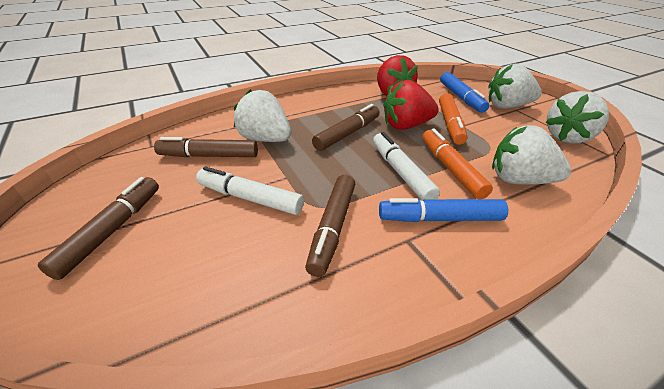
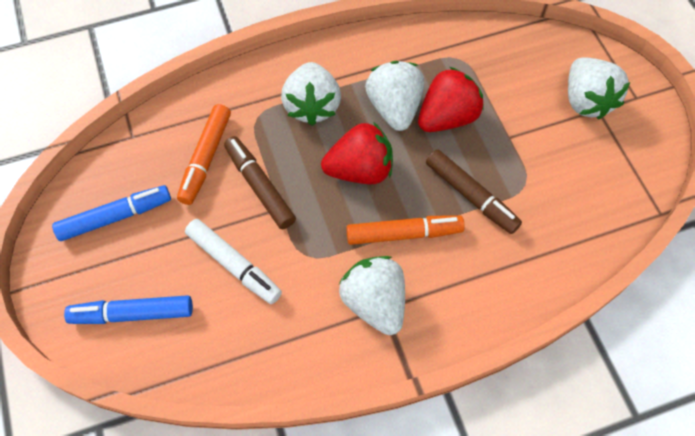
brown marker: 4 -> 2
white marker: 2 -> 1

